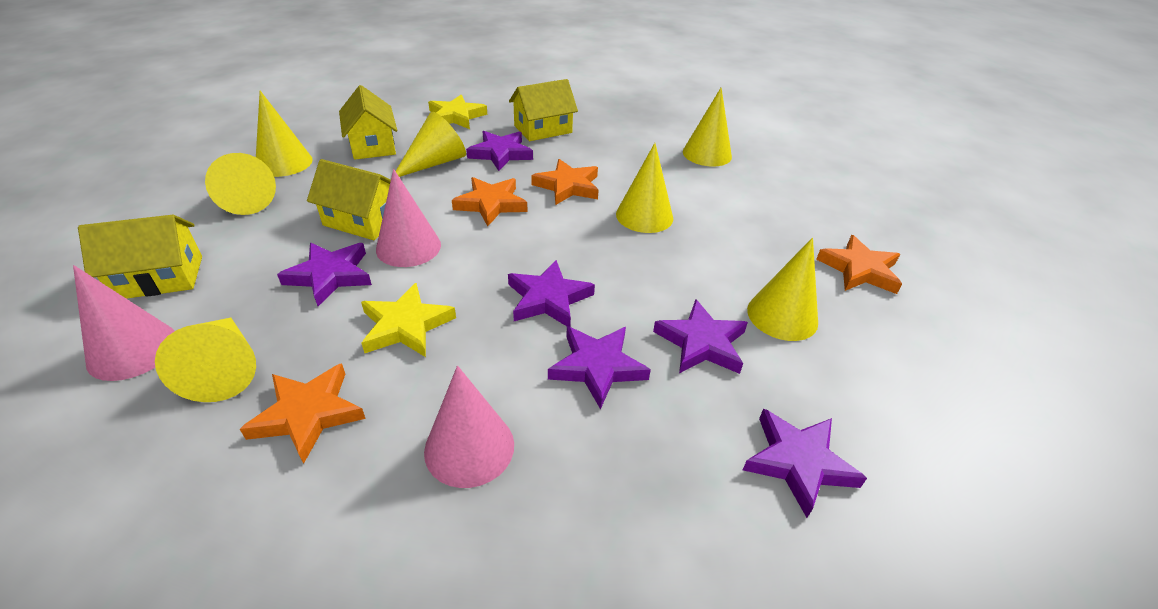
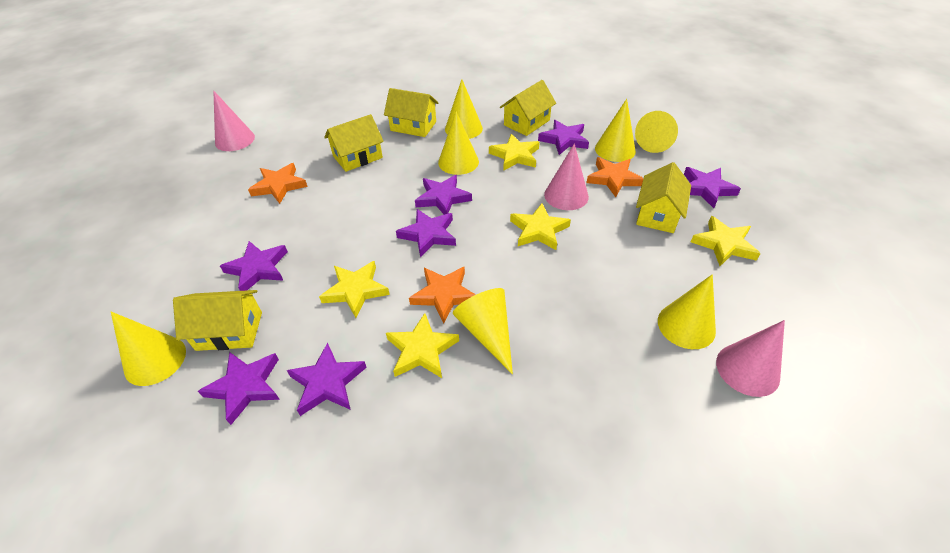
orange star: 4 -> 3
purple star: 6 -> 7
yellow house: 4 -> 5
yellow star: 2 -> 5

